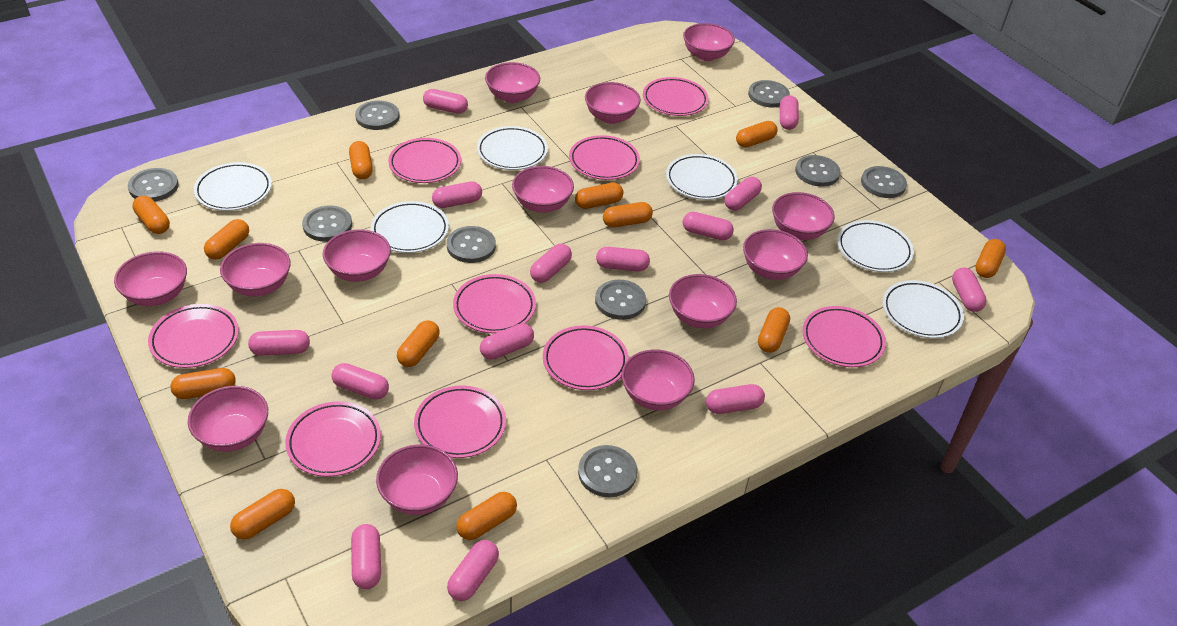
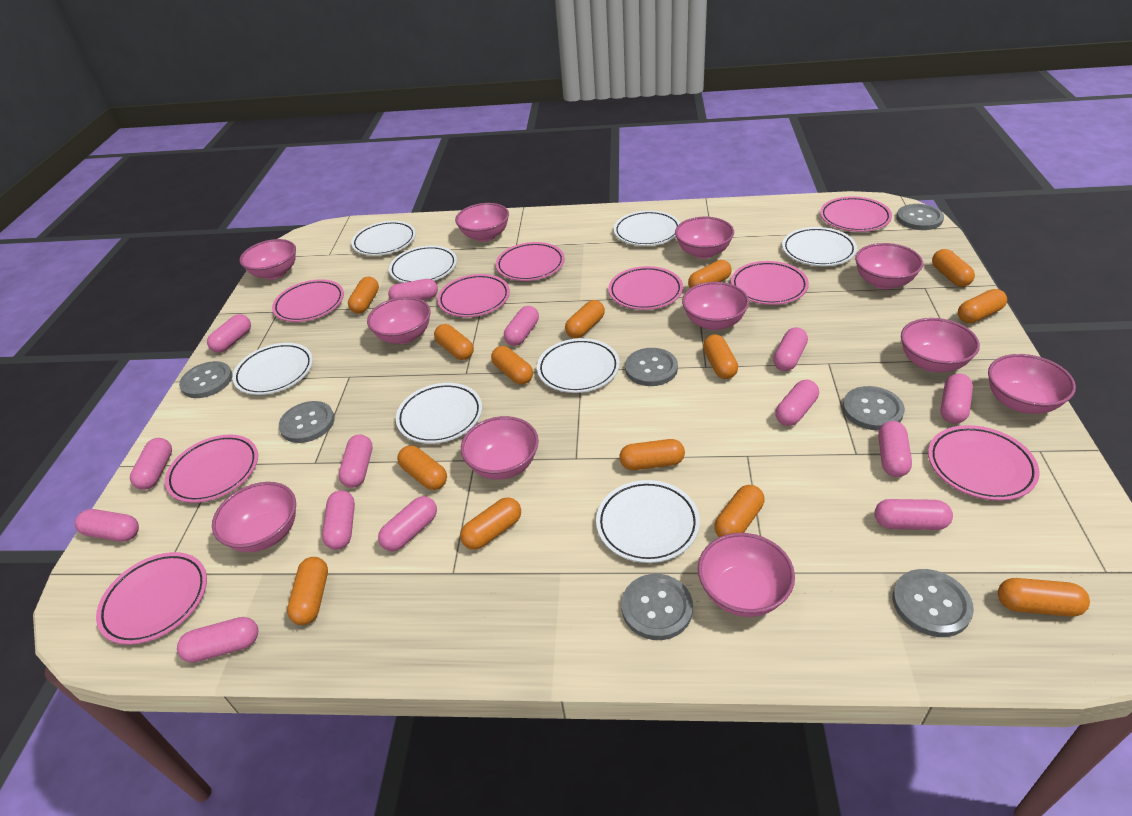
grey button: 9 -> 7
orange capsule: 12 -> 14
pink bowl: 13 -> 11
white plate: 6 -> 8

